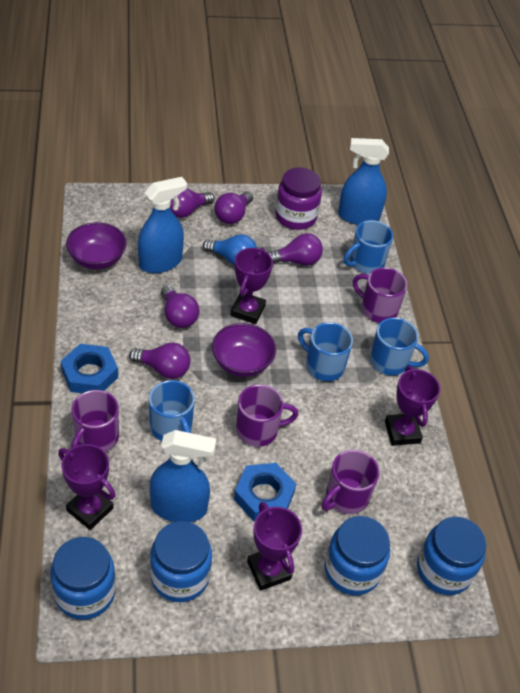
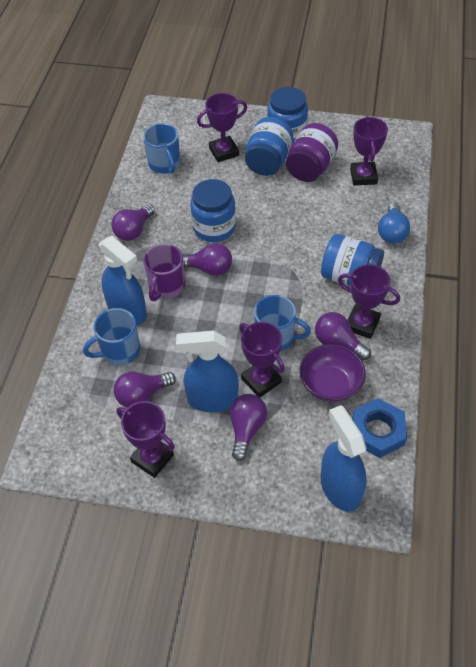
blue mug: 4 -> 3
blue nut: 2 -> 1
purple bowl: 2 -> 1
purple mug: 4 -> 1
purple trophy: 4 -> 5

